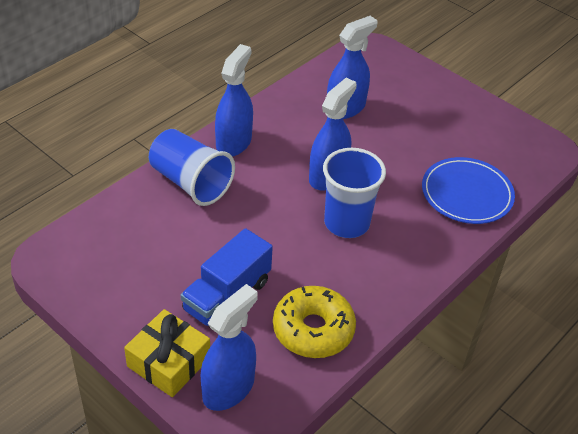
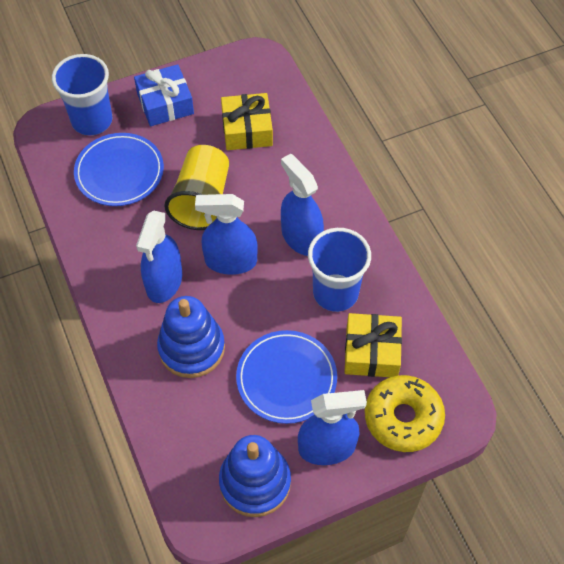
blue gift: 0 -> 1
blue plate: 1 -> 2
blue stacking toy: 0 -> 2
blue truck: 1 -> 0
yellow cup: 0 -> 1
yellow gift: 1 -> 2

